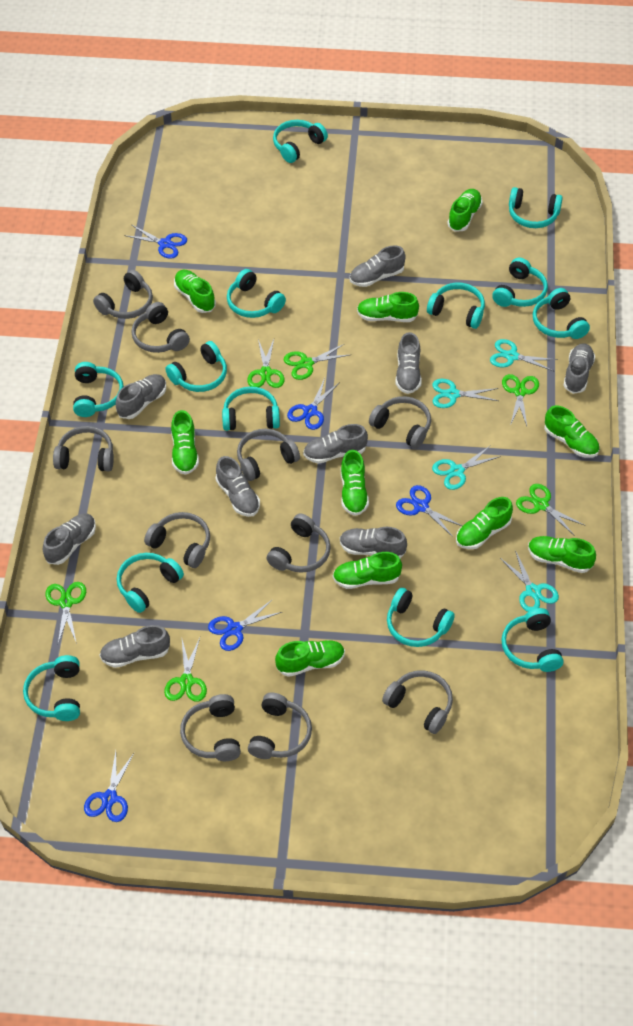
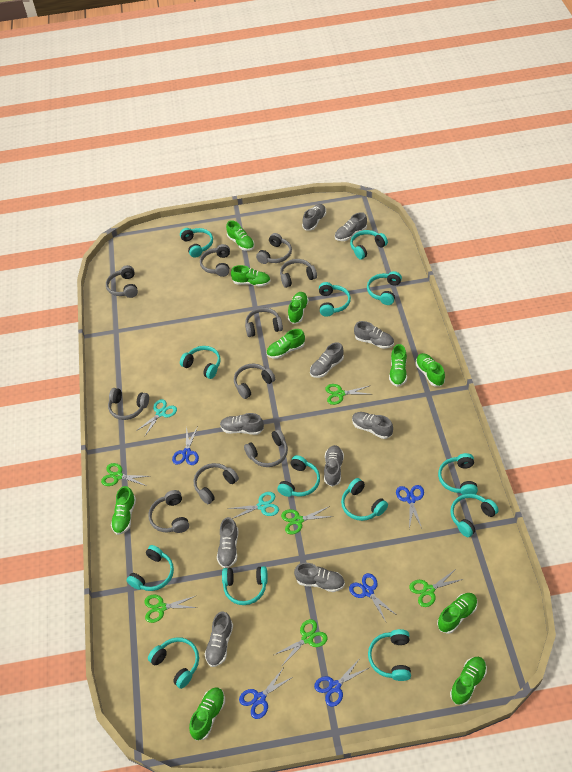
grey shoe: 9 -> 10
turquoise scissors: 4 -> 2

